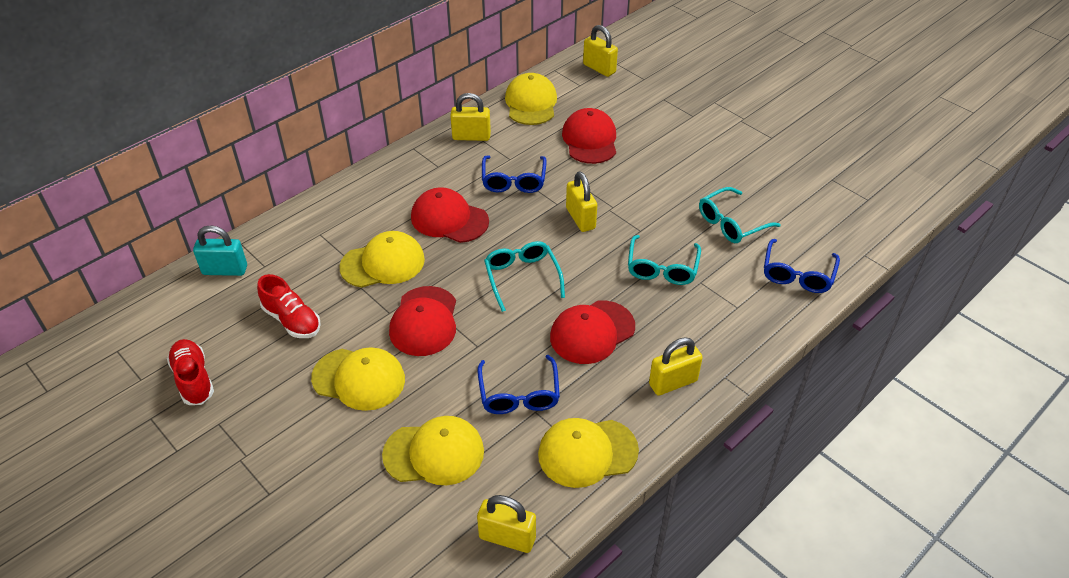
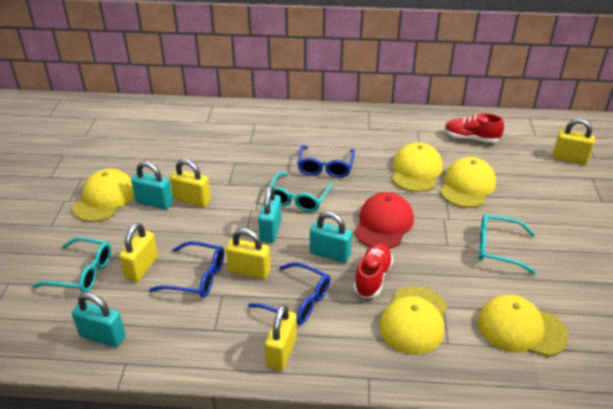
red cap: 4 -> 1
turquoise padlock: 1 -> 4

